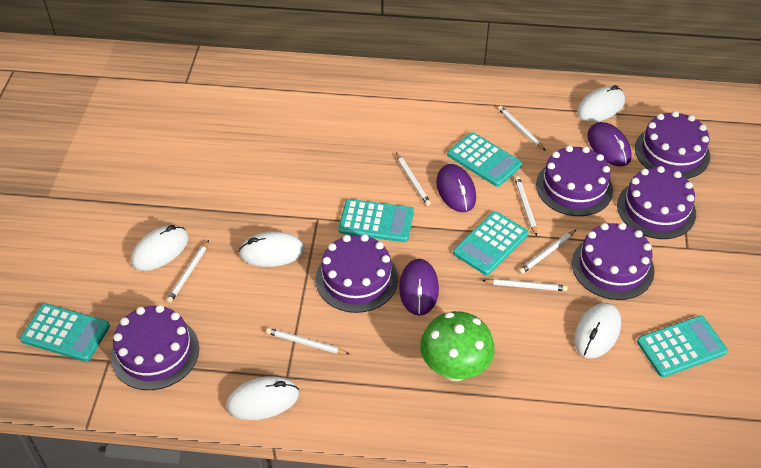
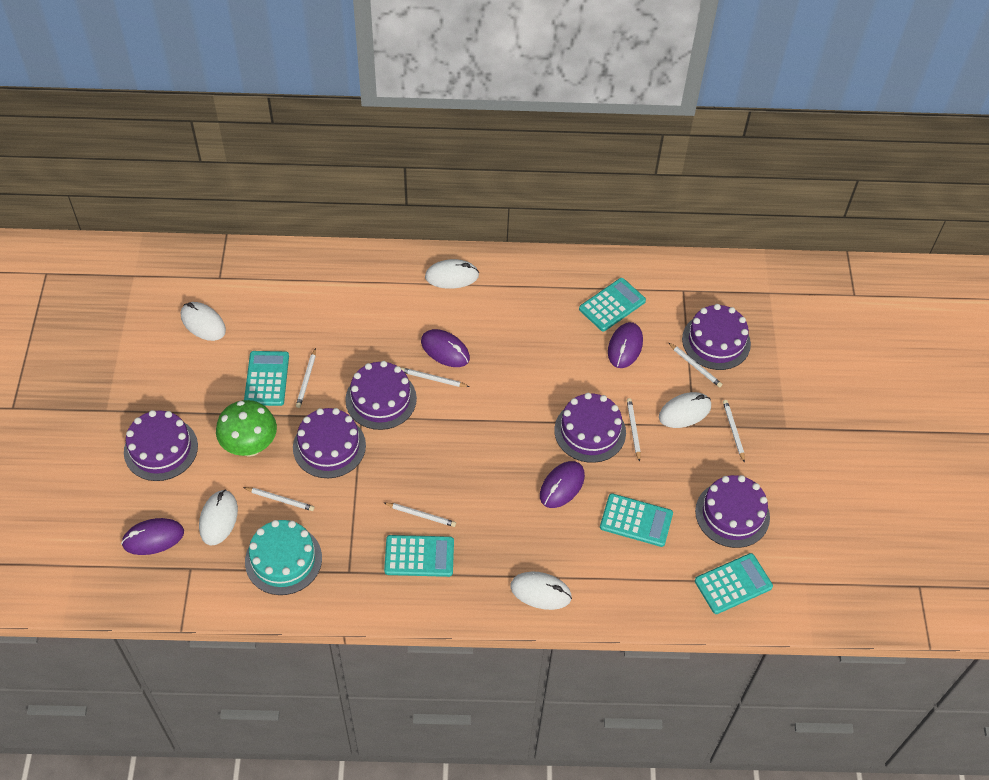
purple mouse: 3 -> 4
turquoise cake: 0 -> 1

